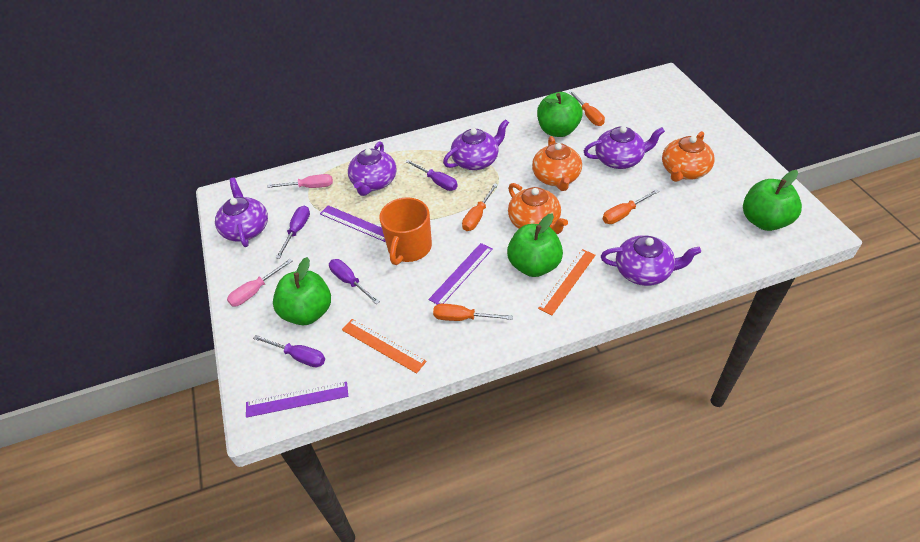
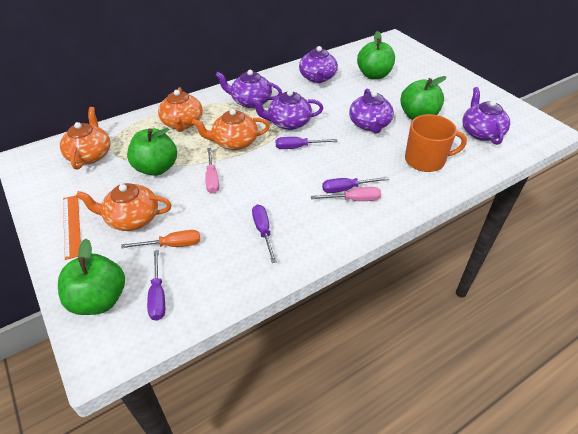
orange ruler: 2 -> 1
orange screwdriver: 4 -> 1
orange teapot: 3 -> 4
purple ruler: 3 -> 0

